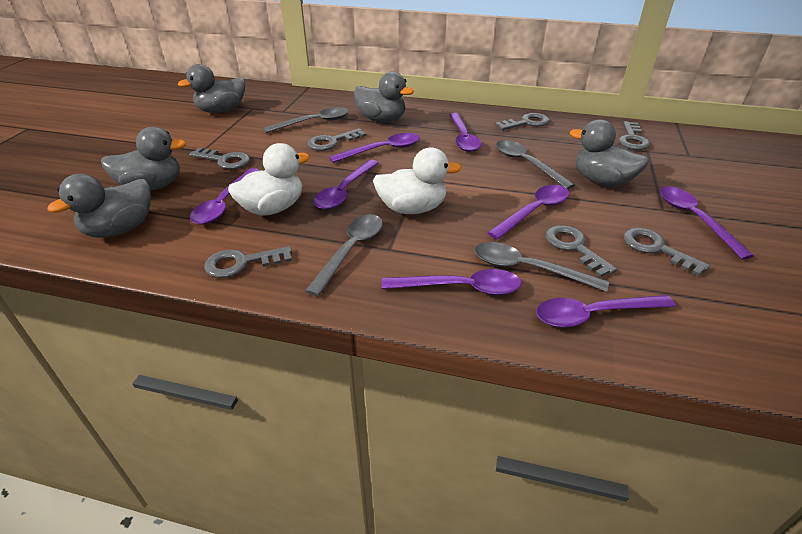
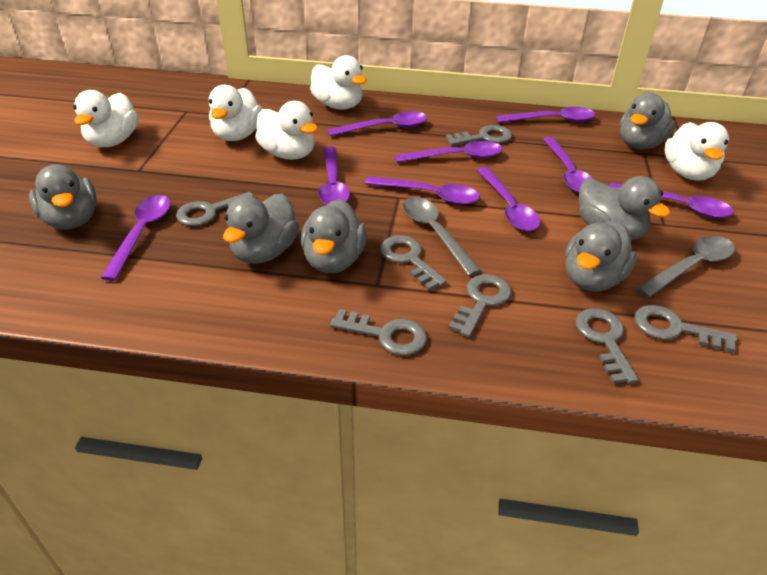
grey duck: 5 -> 6
grey spoon: 4 -> 2
purple spoon: 8 -> 9
white duck: 2 -> 5

